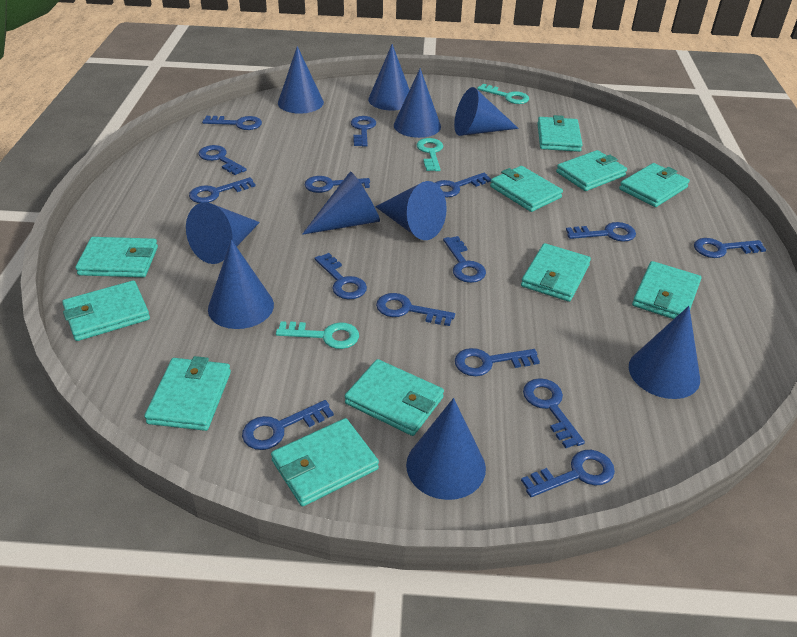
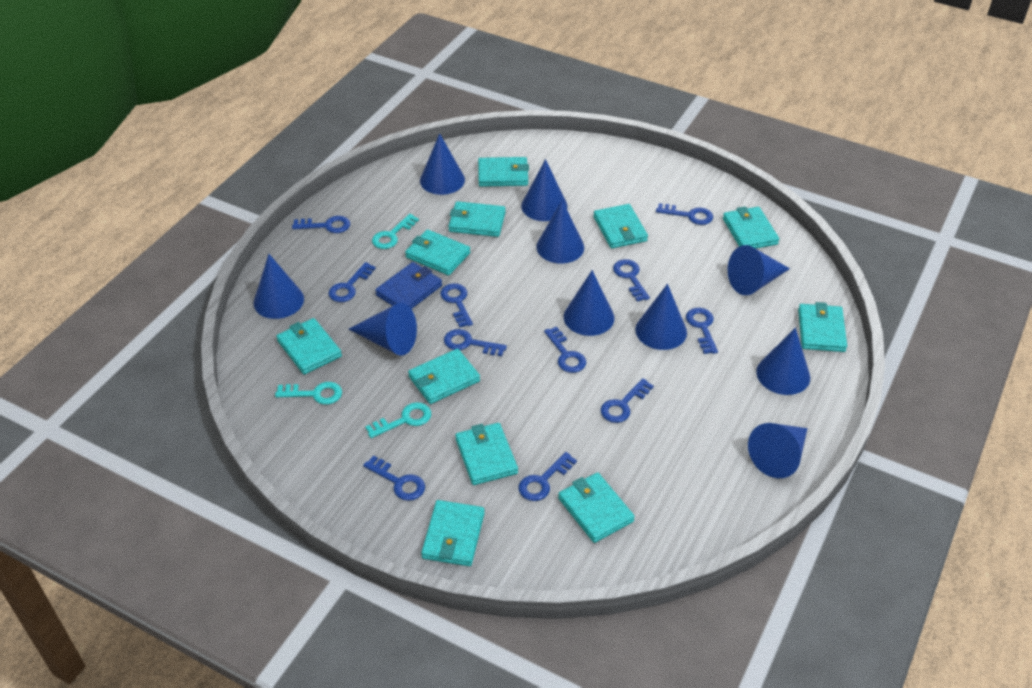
blue key: 15 -> 11
blue wallet: 0 -> 1

